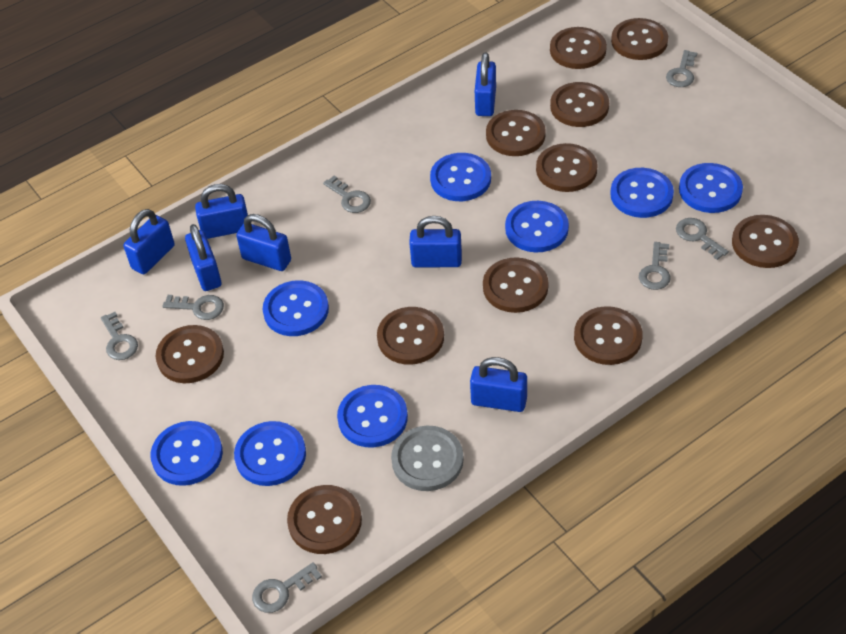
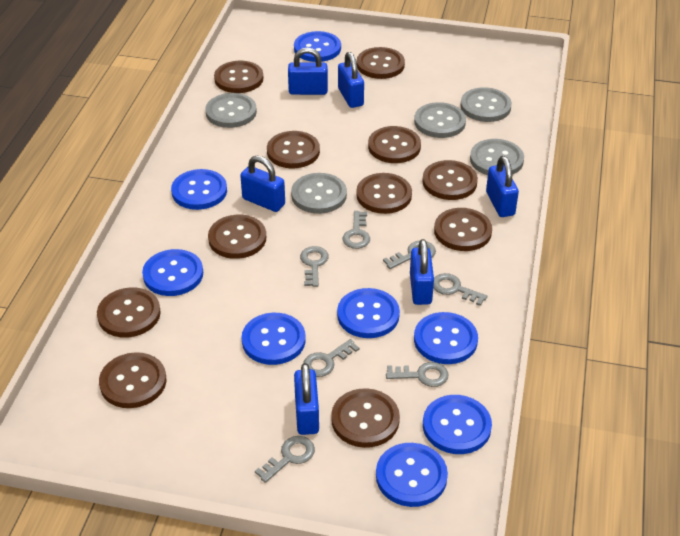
blue padlock: 7 -> 6
grey button: 1 -> 5

